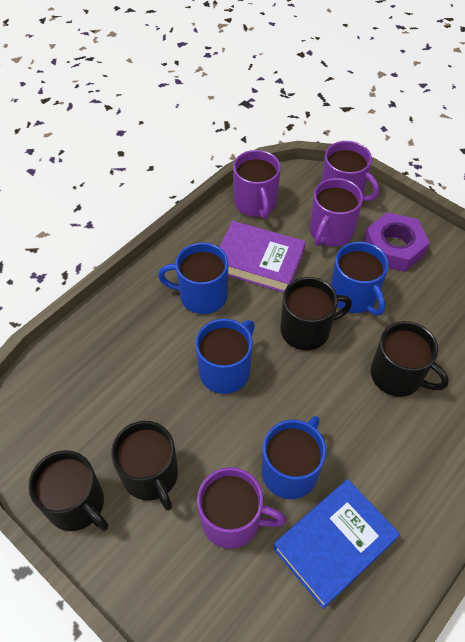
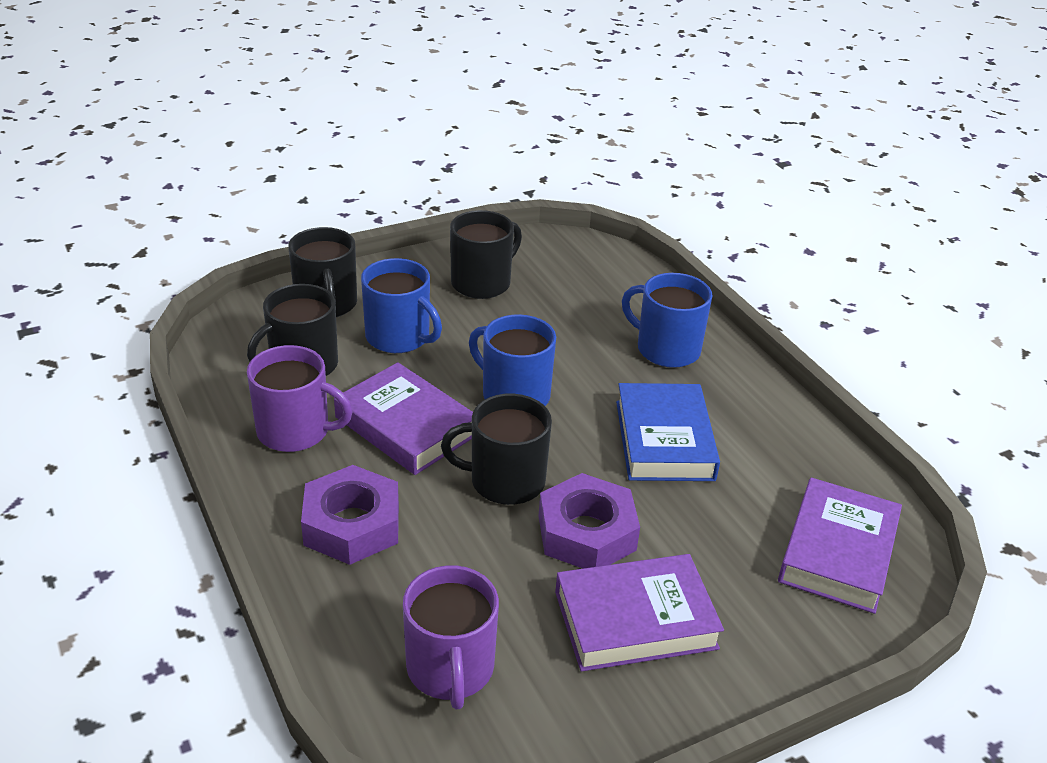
blue mug: 4 -> 3
purple book: 1 -> 3
purple mug: 4 -> 2
purple nut: 1 -> 2

